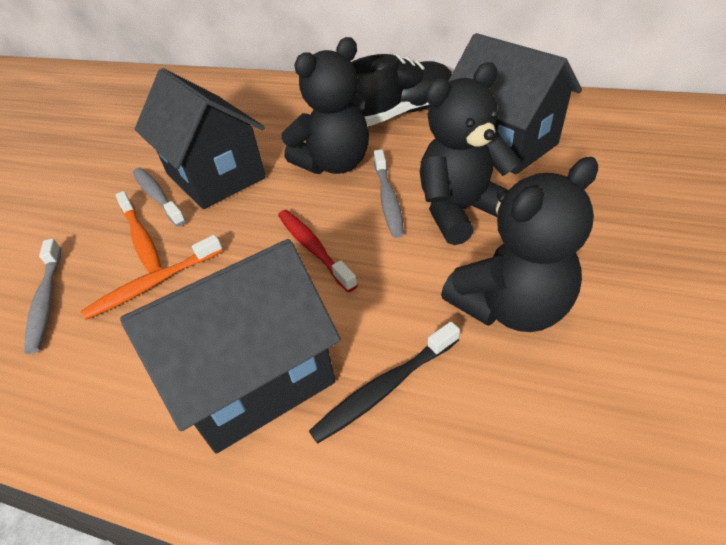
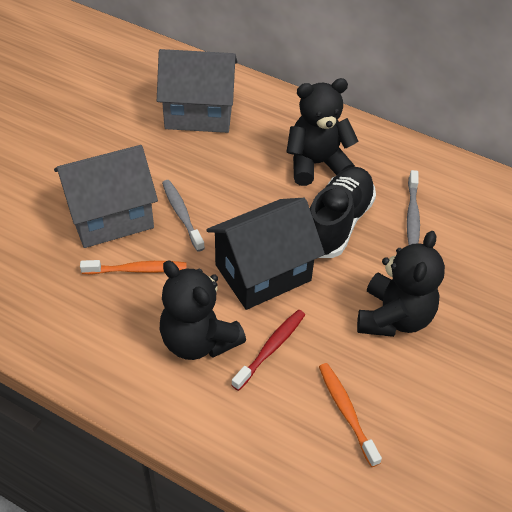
black house: 3 -> 1
black toothbrush: 1 -> 0
grey house: 0 -> 2
grey toothbrush: 3 -> 2

